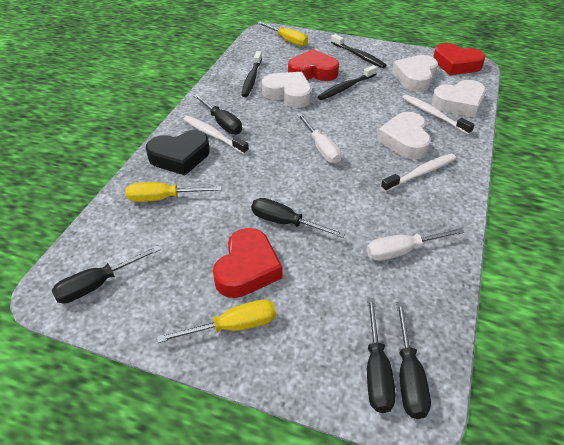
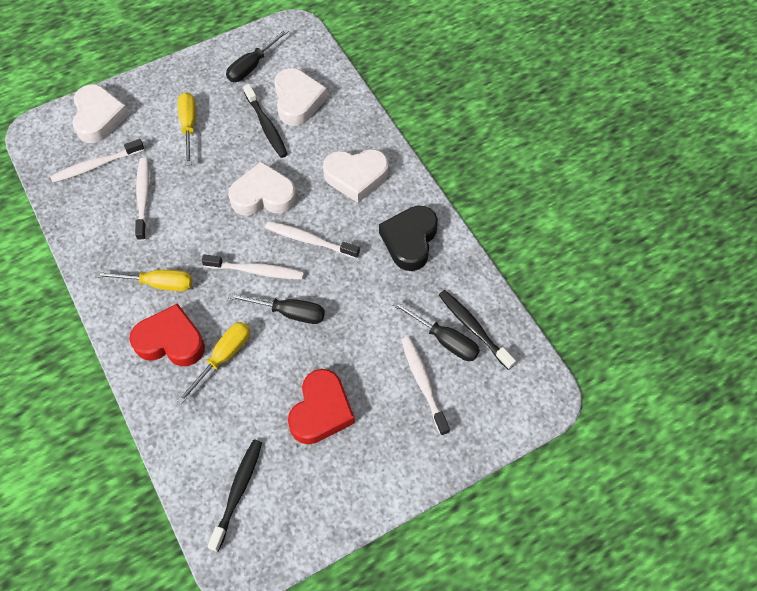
black screwdriver: 5 -> 3
red heart: 3 -> 2
white screwdriver: 2 -> 0
white toothbrush: 3 -> 5

